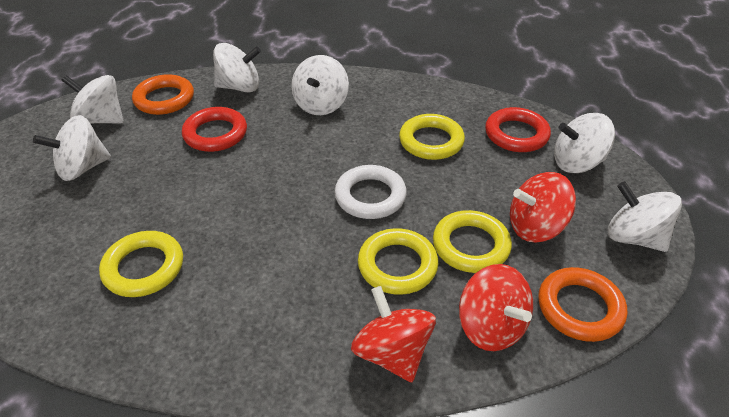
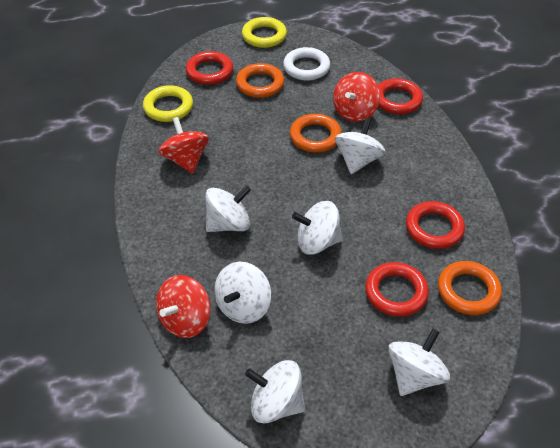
orange ring: 2 -> 3
red ring: 2 -> 4
yellow ring: 4 -> 2

